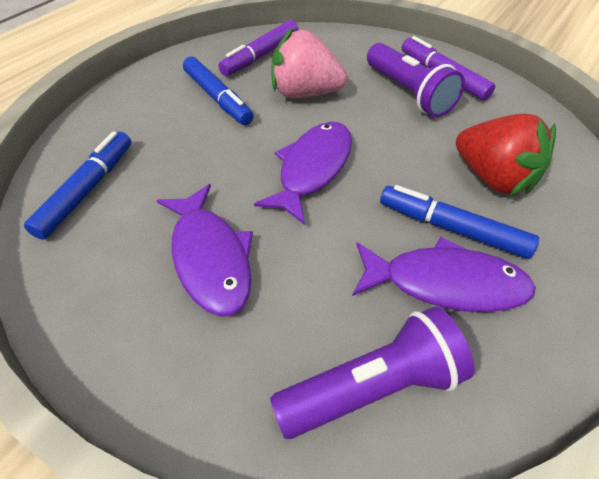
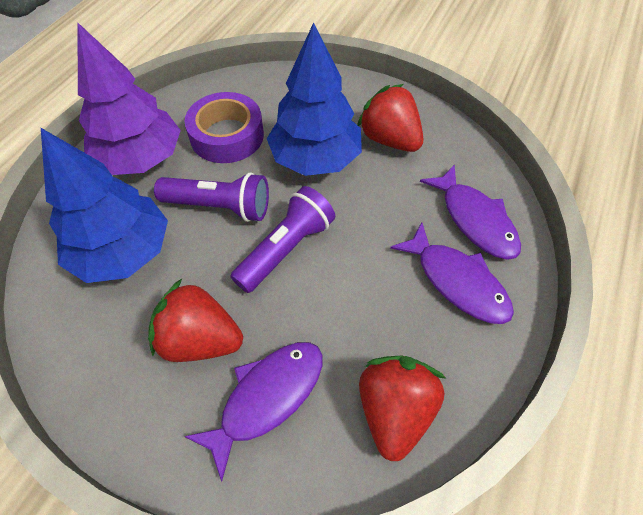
blue marker: 3 -> 0
blue tree: 0 -> 2
pink strawberry: 1 -> 0
purple marker: 2 -> 0
purple tape: 0 -> 1
purple tree: 0 -> 1
red strawberry: 1 -> 3

